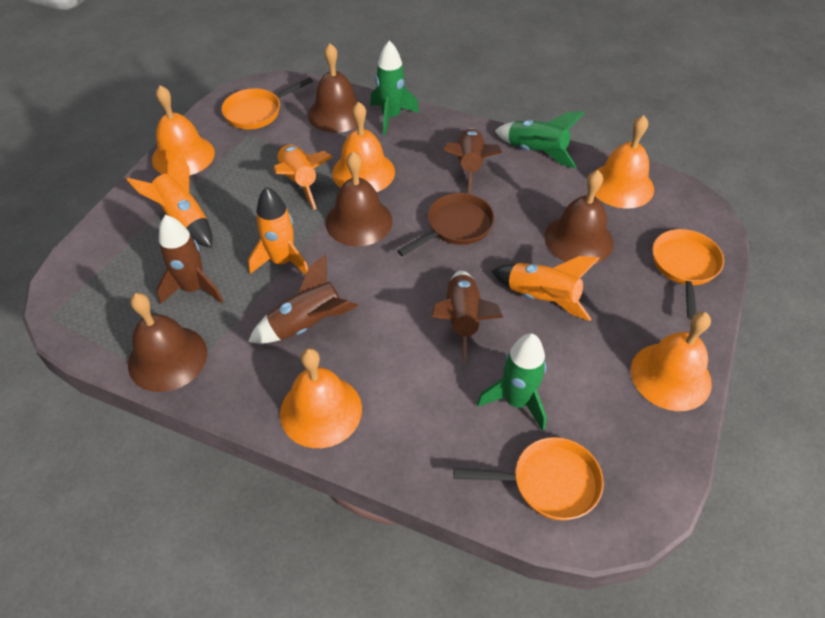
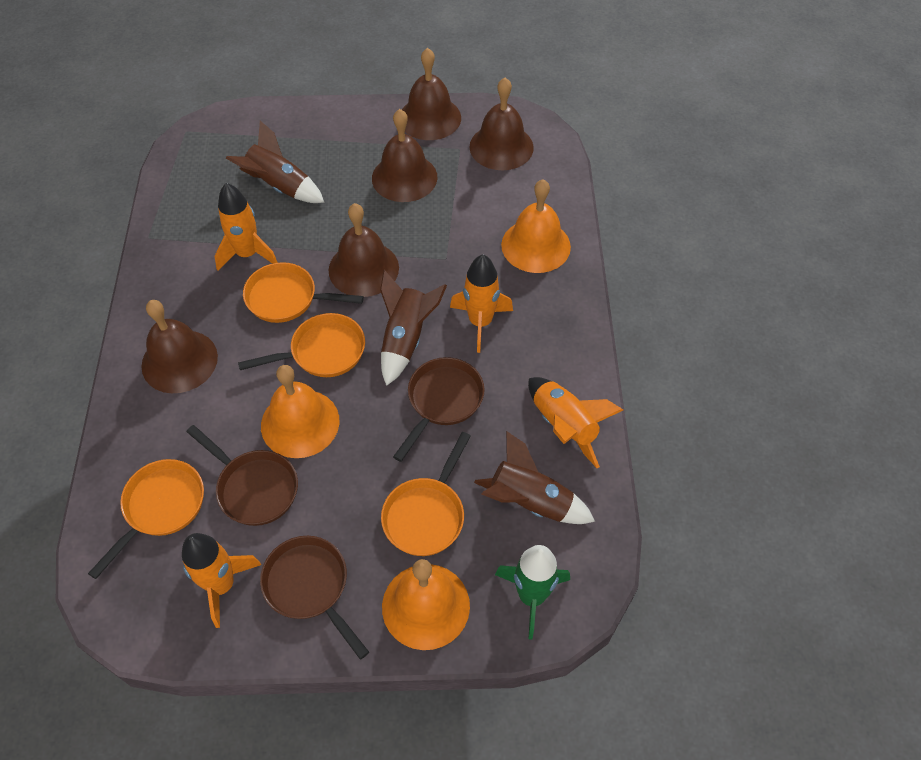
brown bell: 4 -> 5
brown pan: 1 -> 3
brown rocket: 4 -> 3
green rocket: 3 -> 1
orange bell: 5 -> 3
orange pan: 3 -> 4

